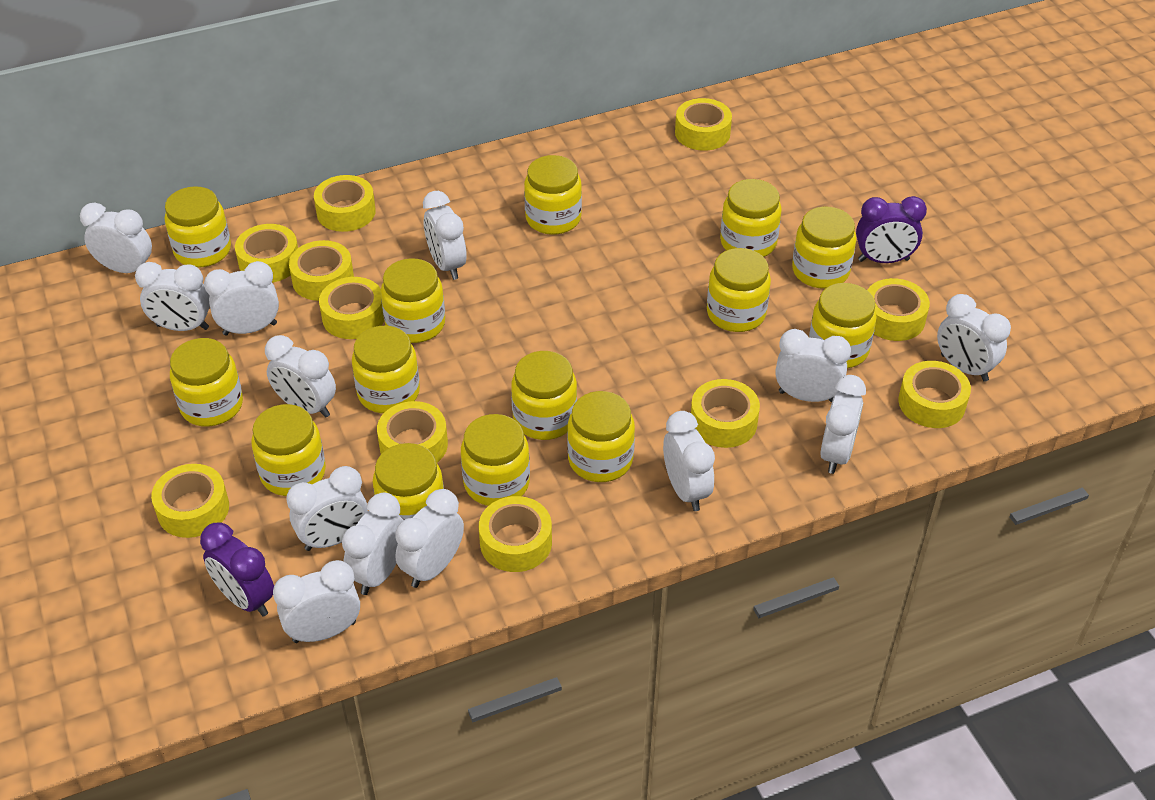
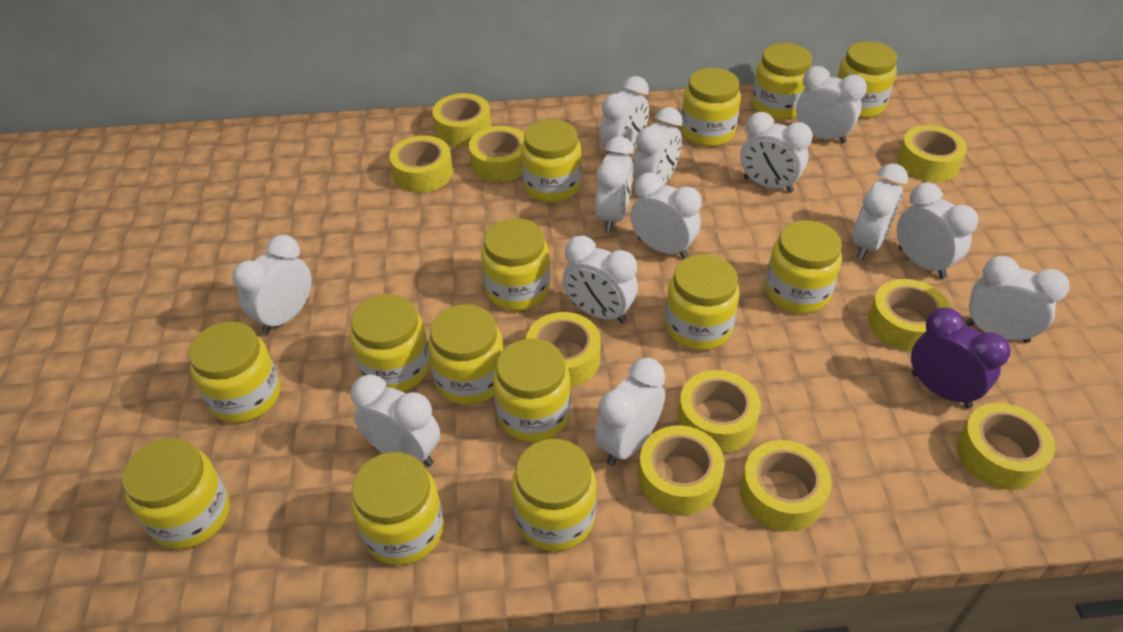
purple clock: 2 -> 1
yellow tape: 11 -> 10

